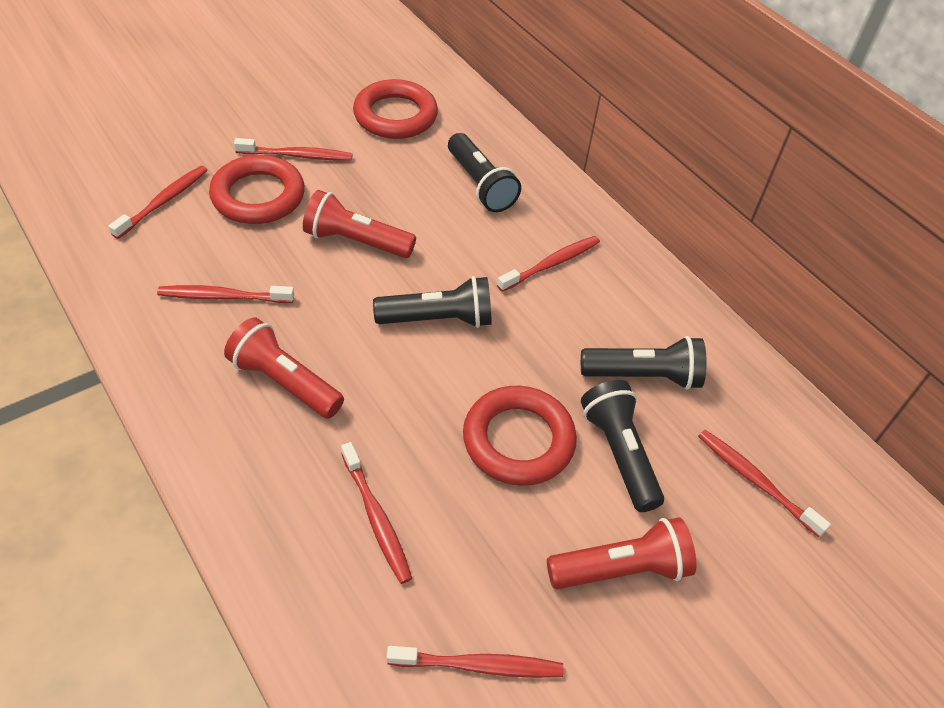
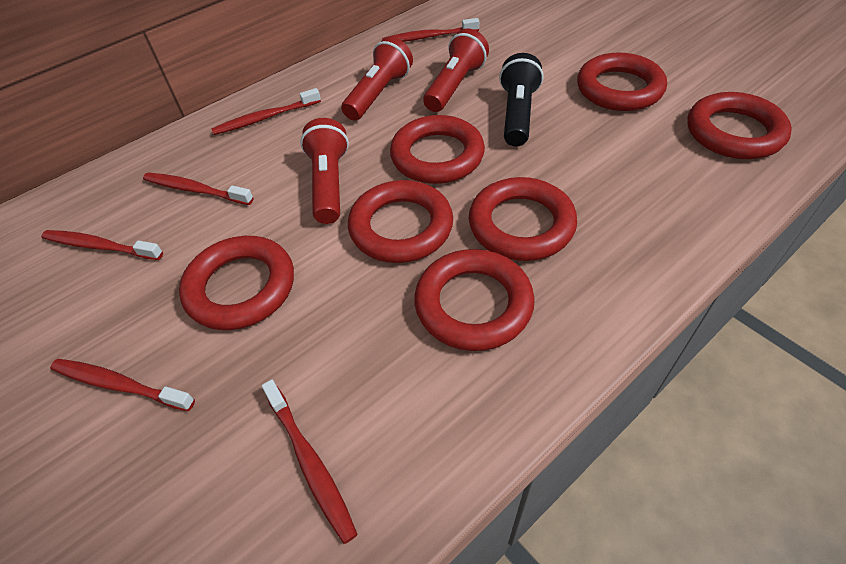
black flashlight: 4 -> 1
red ring: 3 -> 7
red toothbrush: 7 -> 6

